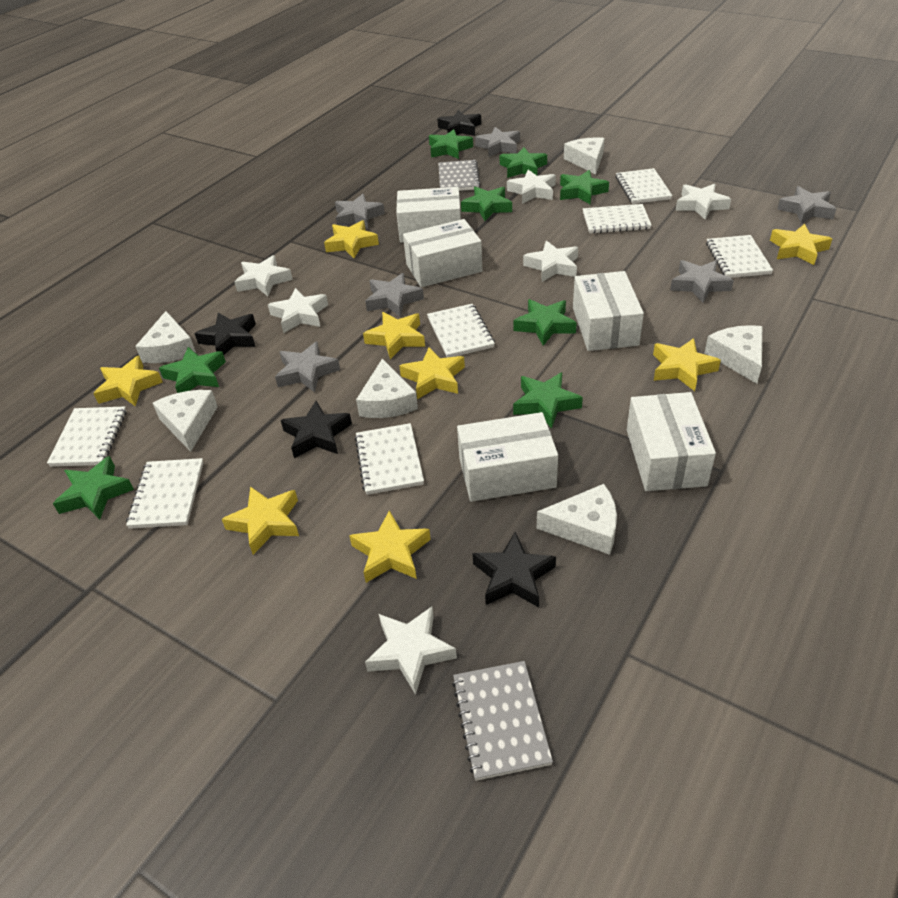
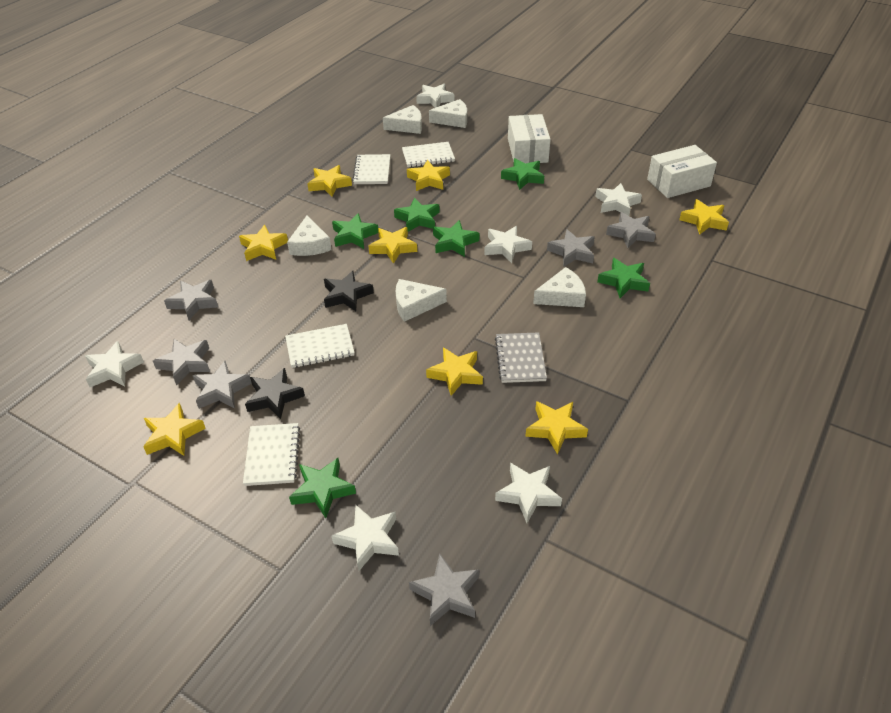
black star: 4 -> 2
green star: 8 -> 6
grey notebook: 2 -> 1
white box: 5 -> 2
white cheese: 6 -> 5
white notebook: 7 -> 4

